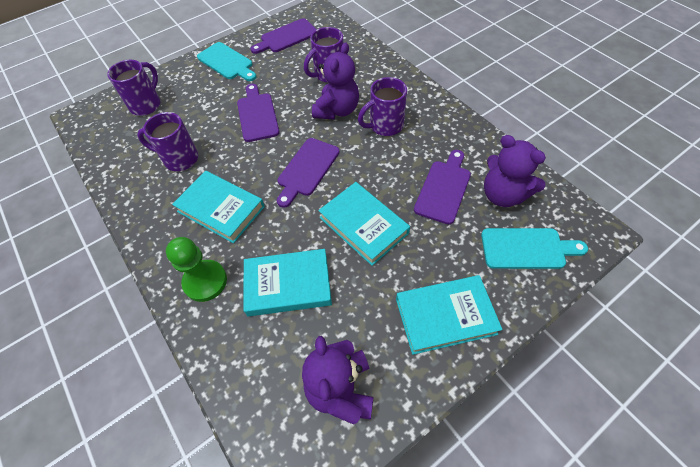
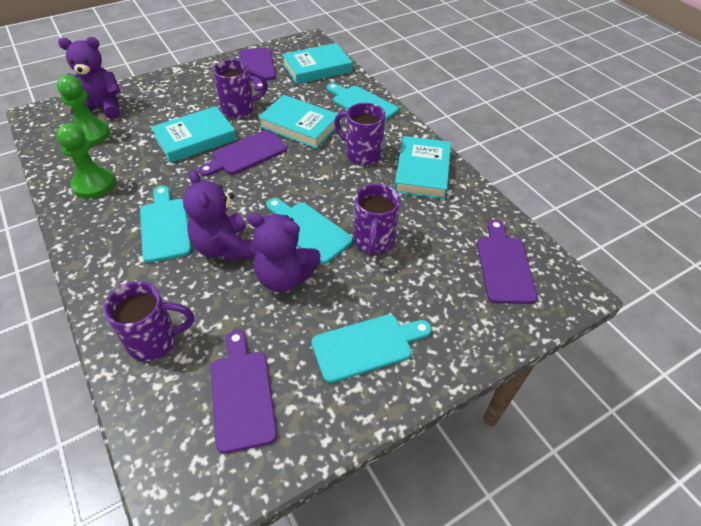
green pawn: 1 -> 2
turquoise cutting board: 2 -> 4

